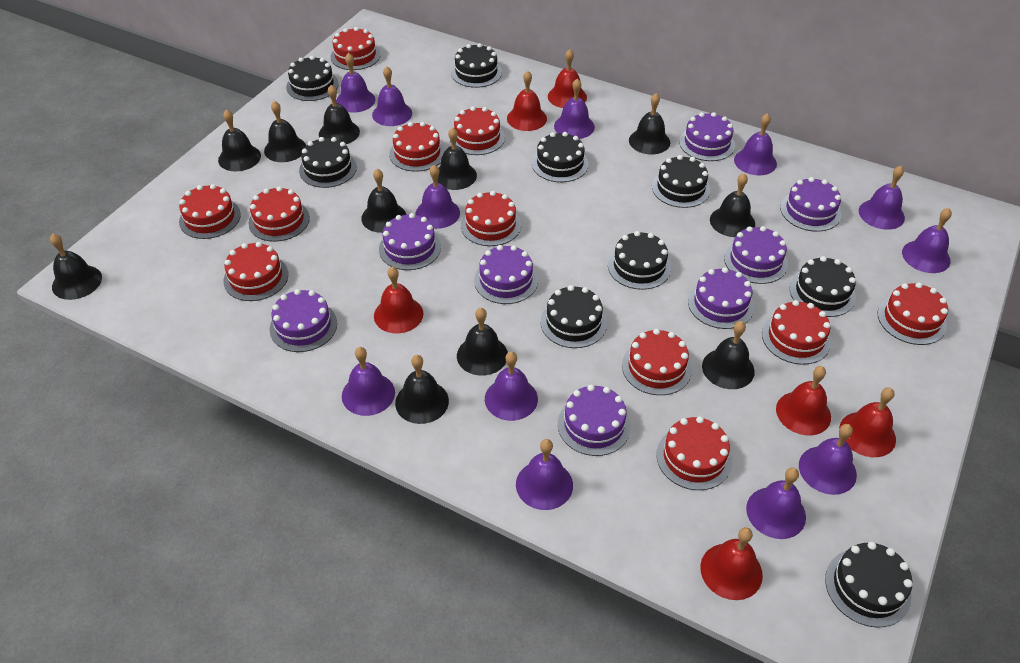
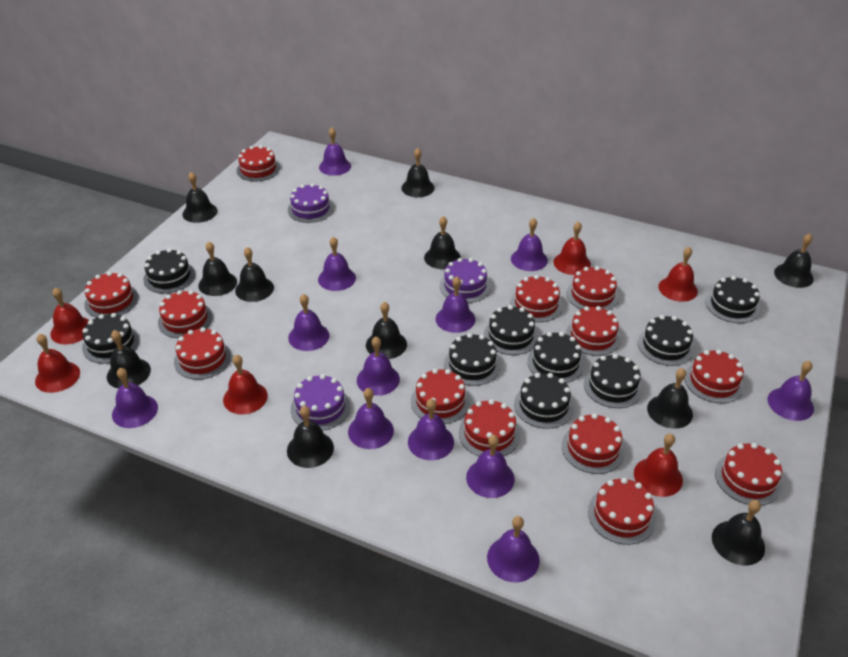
purple cake: 8 -> 3
red cake: 11 -> 13

